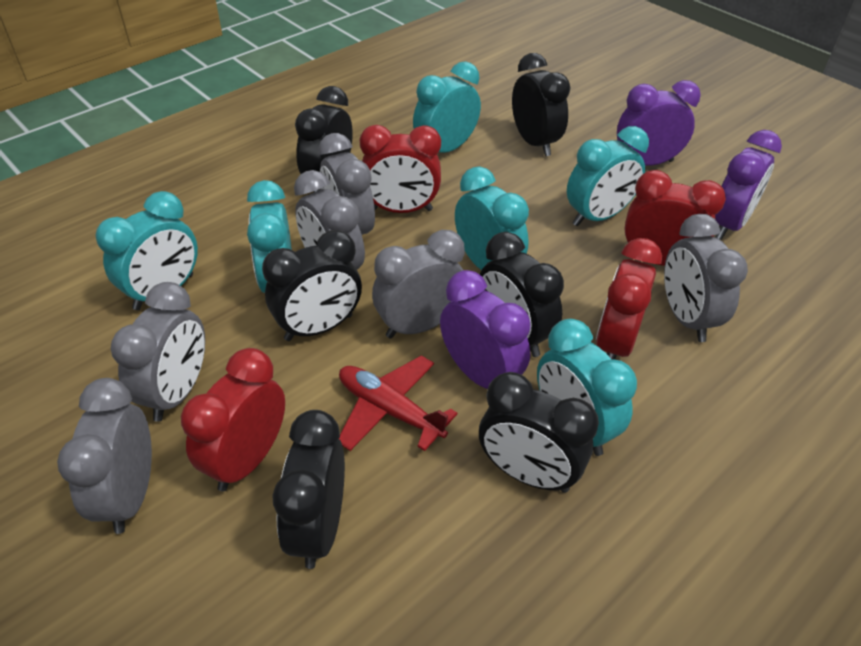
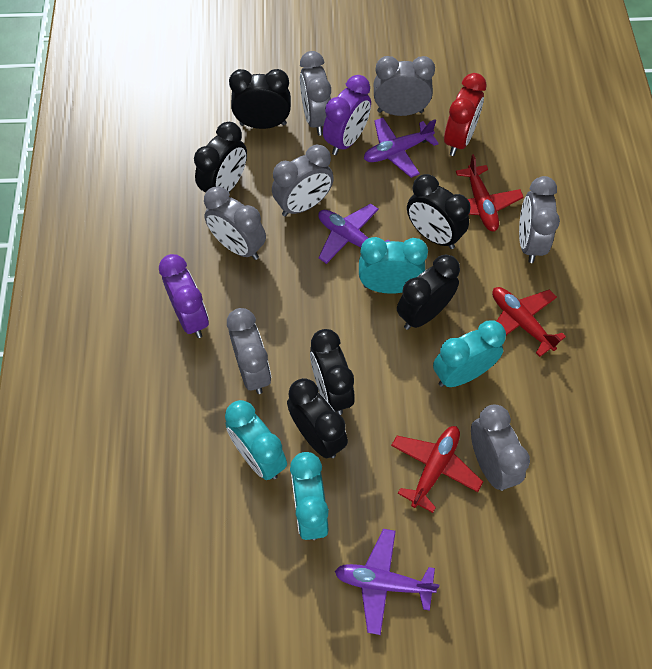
grey clock: 6 -> 7
purple clock: 3 -> 2
purple plane: 0 -> 3
red clock: 4 -> 1
red plane: 1 -> 3
turquoise clock: 6 -> 4

